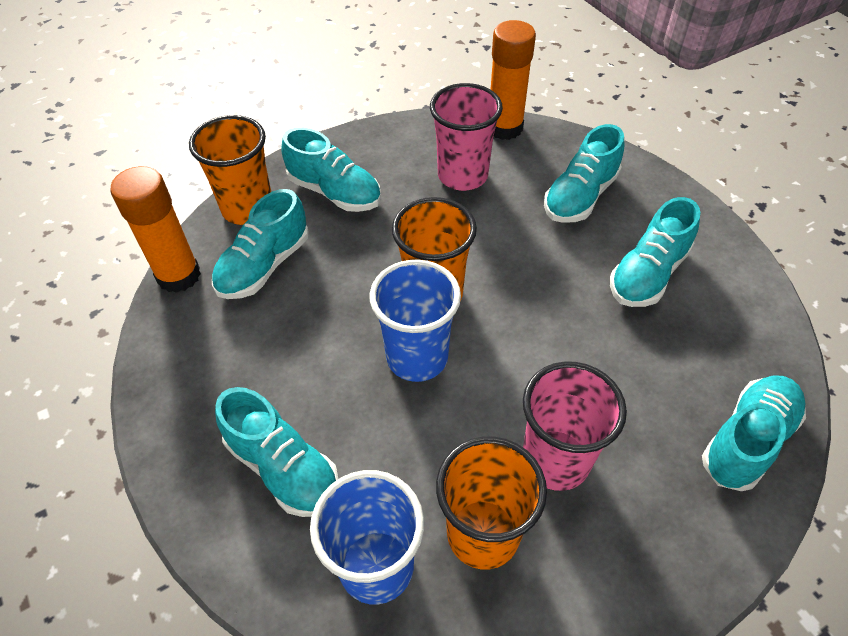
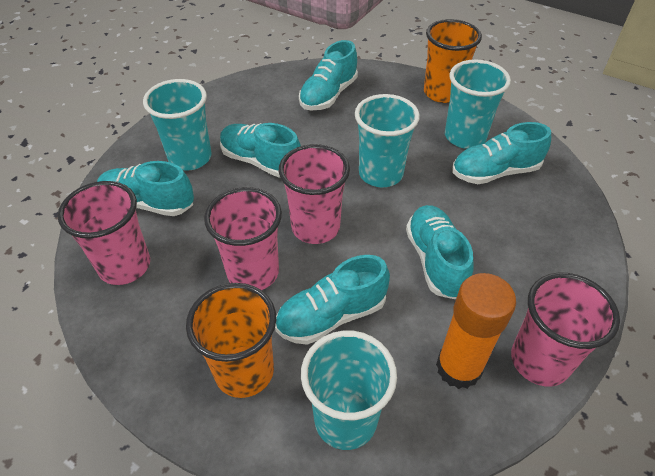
blue cup: 2 -> 0
orange cup: 3 -> 2
orange glue stick: 2 -> 1
pink cup: 2 -> 4
turquoise cup: 0 -> 4

